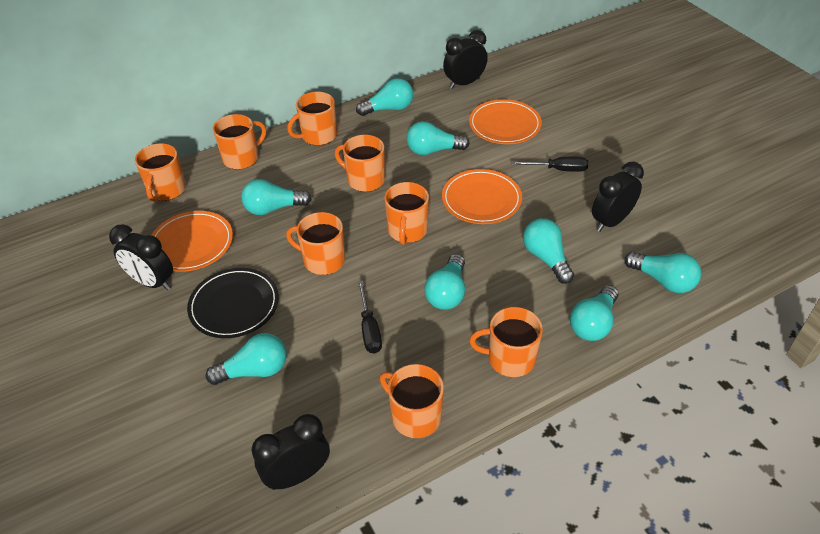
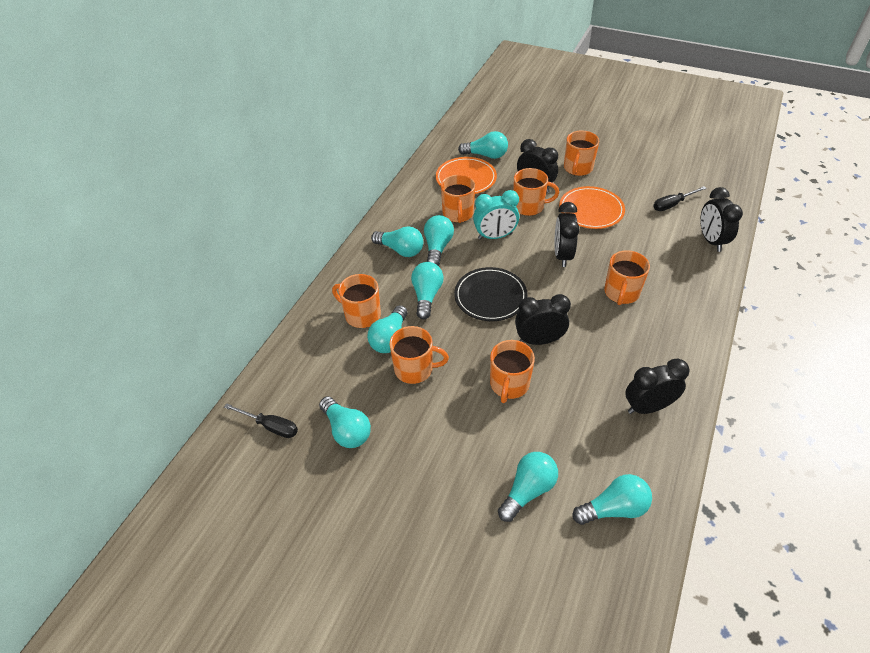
black clock: 4 -> 5
orange mug: 8 -> 7
orange plate: 3 -> 2
turquoise clock: 0 -> 1

